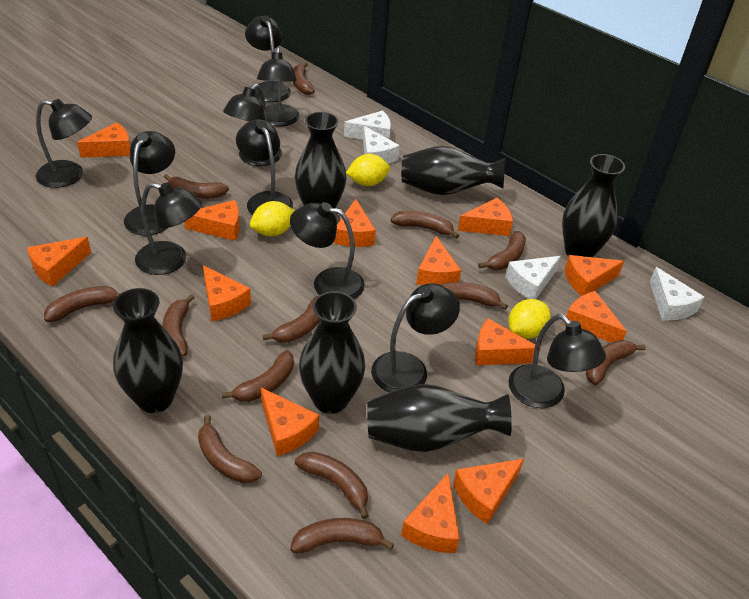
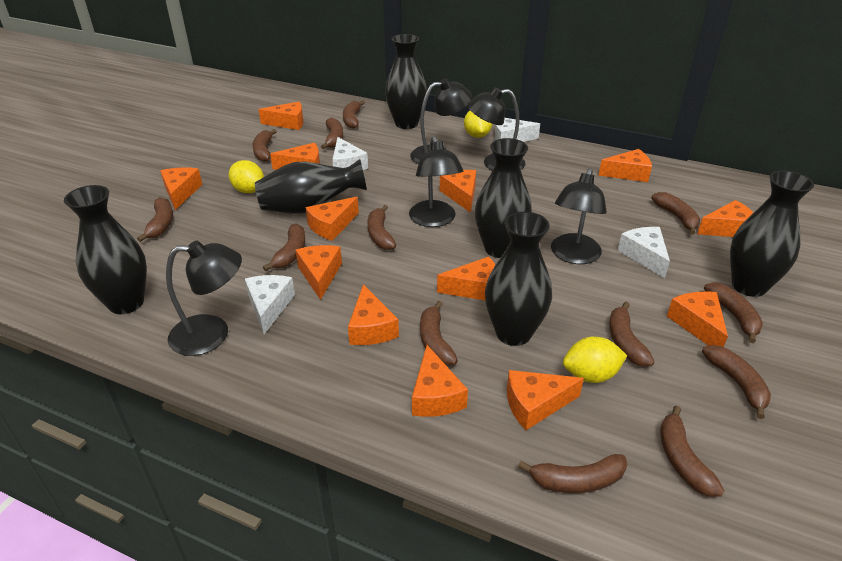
black lamp: 10 -> 5

